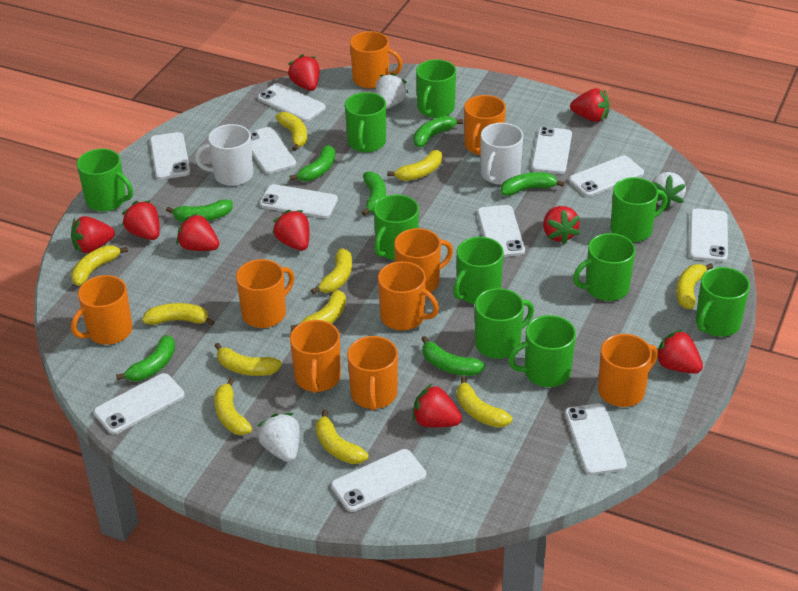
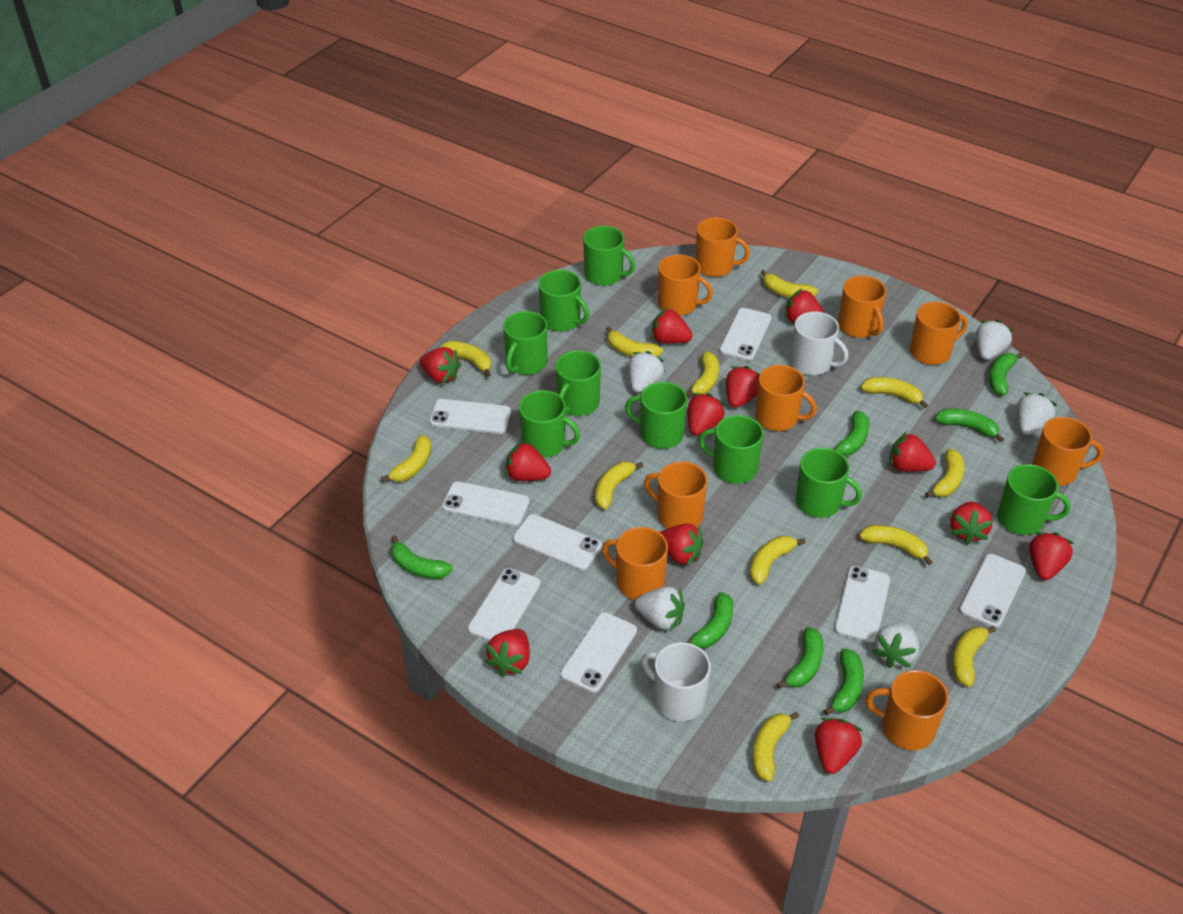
green mug: 10 -> 9
red strawberry: 9 -> 12
white phone: 11 -> 8
white strawberry: 3 -> 5
yellow banana: 11 -> 12

